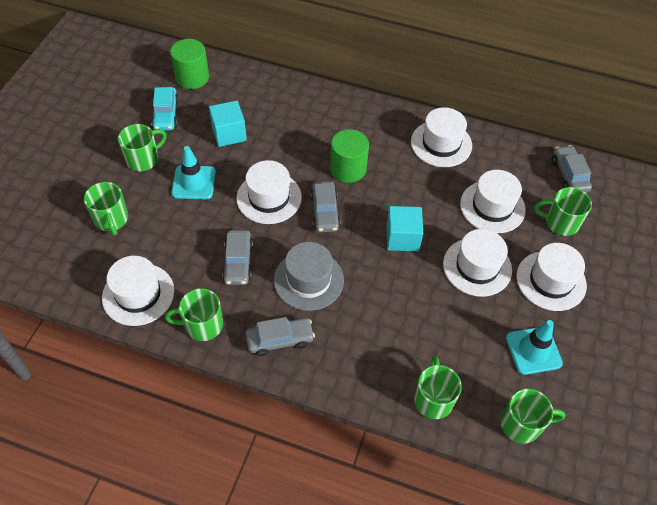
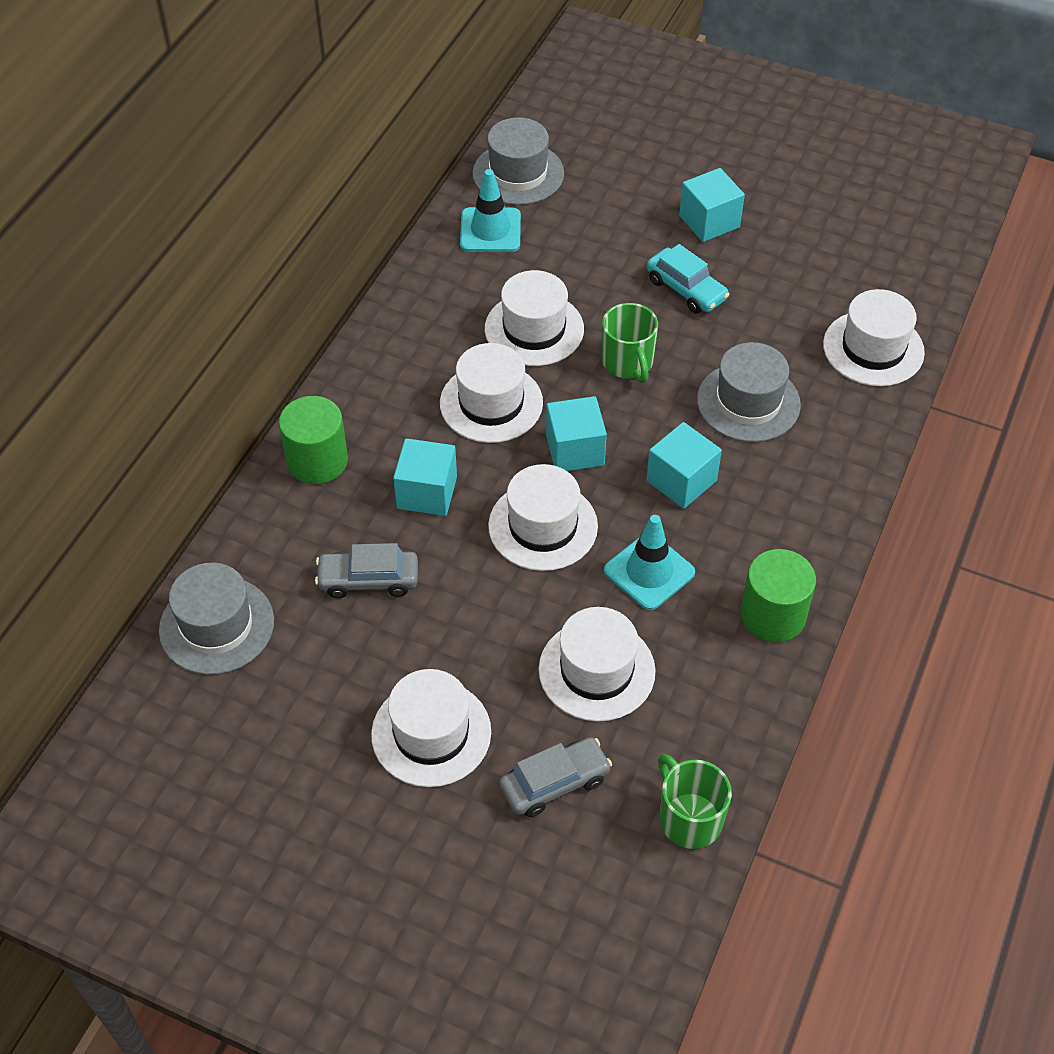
green mug: 6 -> 2
grey car: 4 -> 2
grey hat: 1 -> 3
turquoise cube: 2 -> 4

